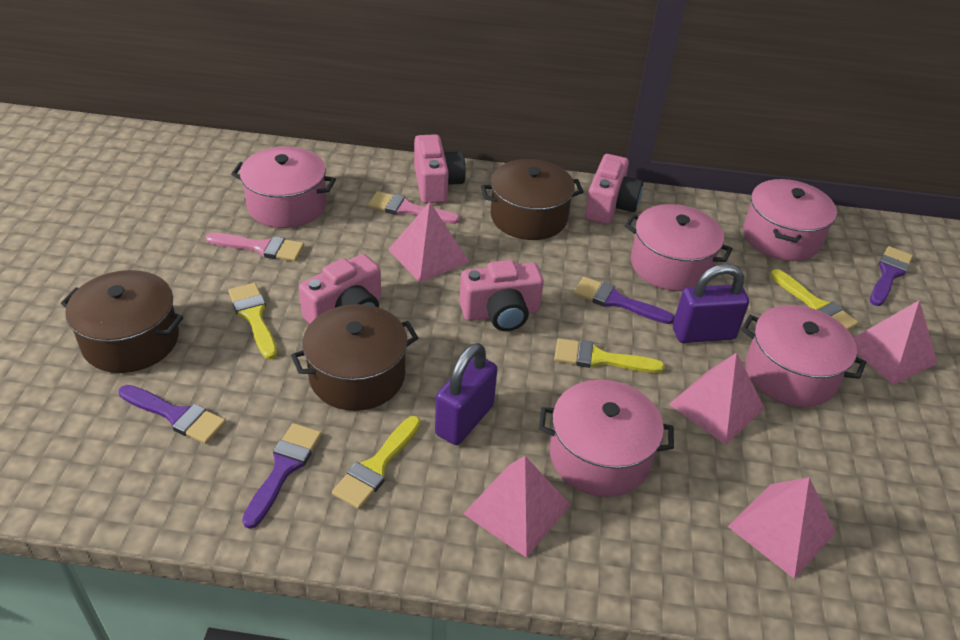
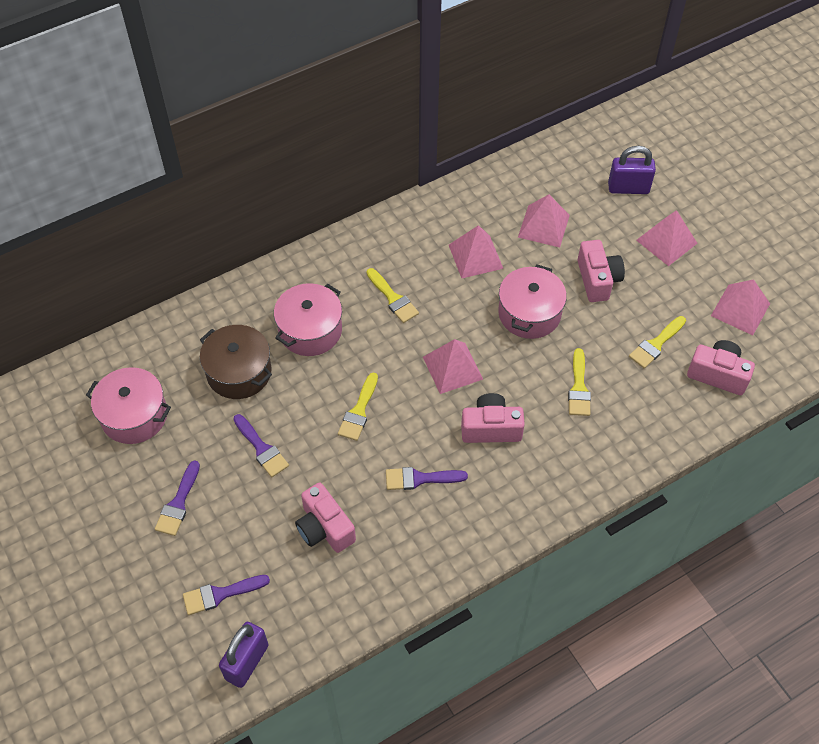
brown pot: 3 -> 1
pink brush: 2 -> 0
pink pot: 5 -> 3

